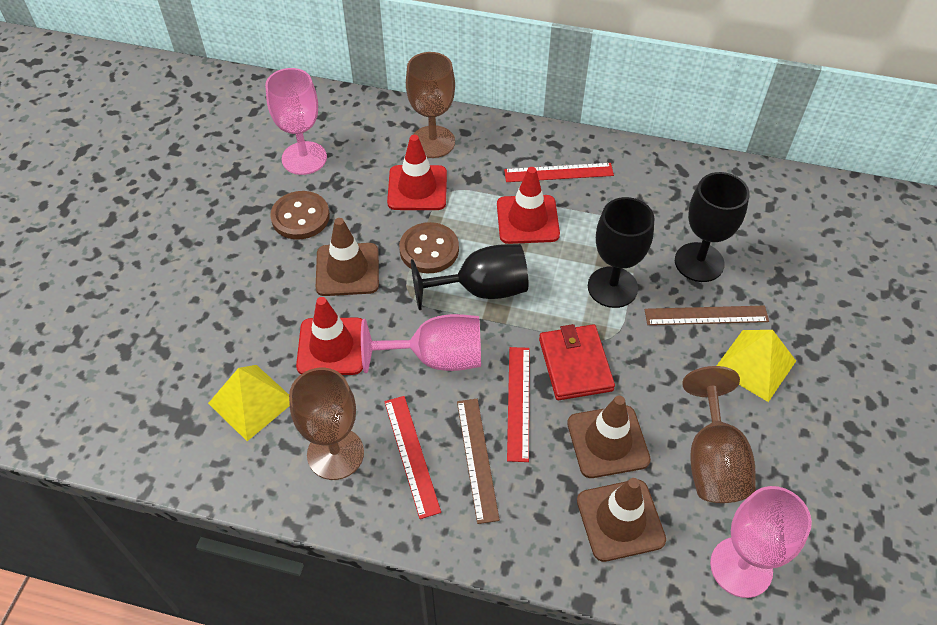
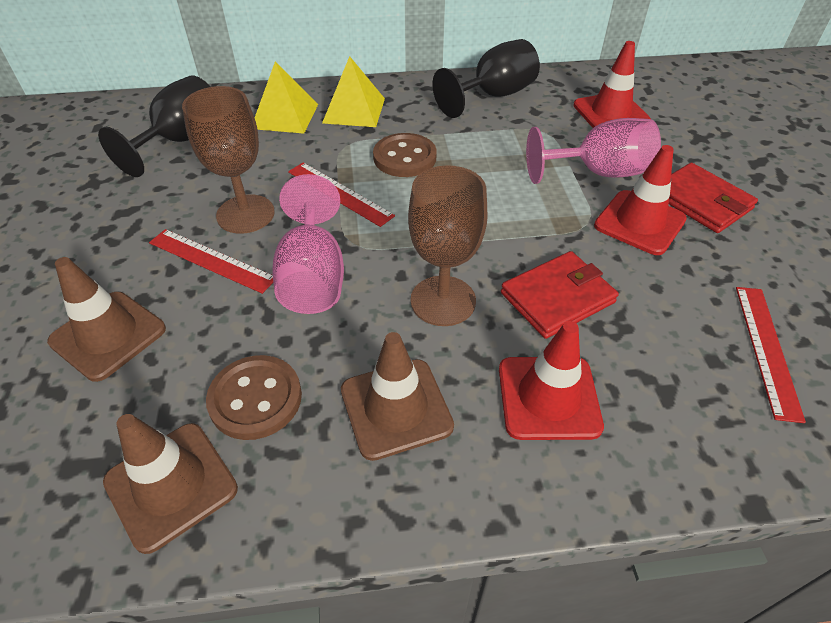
black goblet: 3 -> 2
brown goblet: 3 -> 2
brown ruler: 2 -> 0
pink goblet: 3 -> 2
red wallet: 1 -> 2

